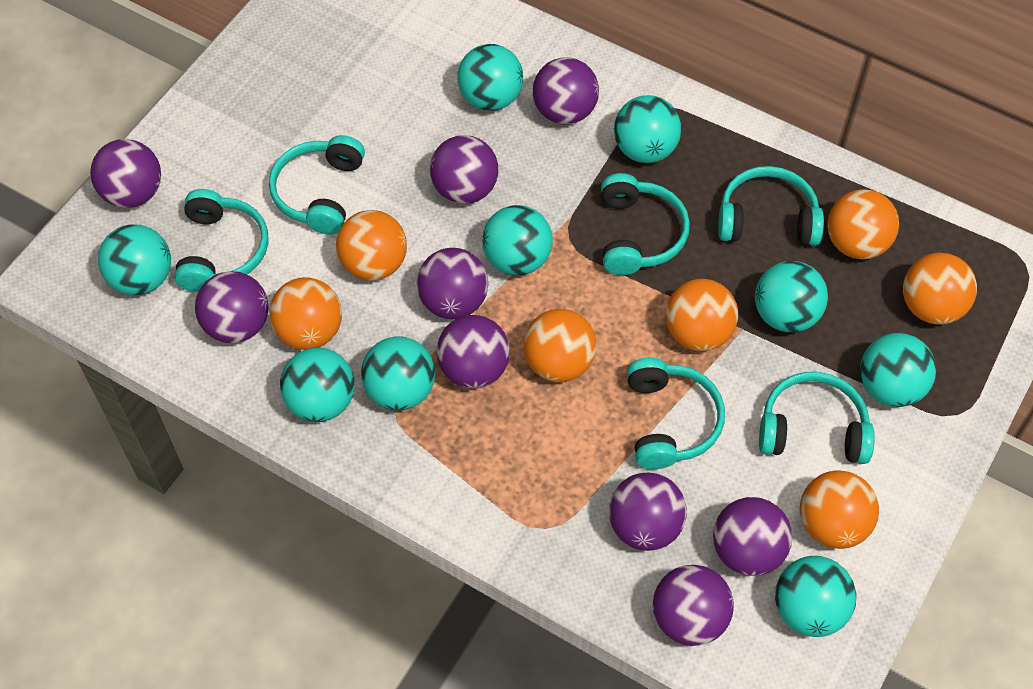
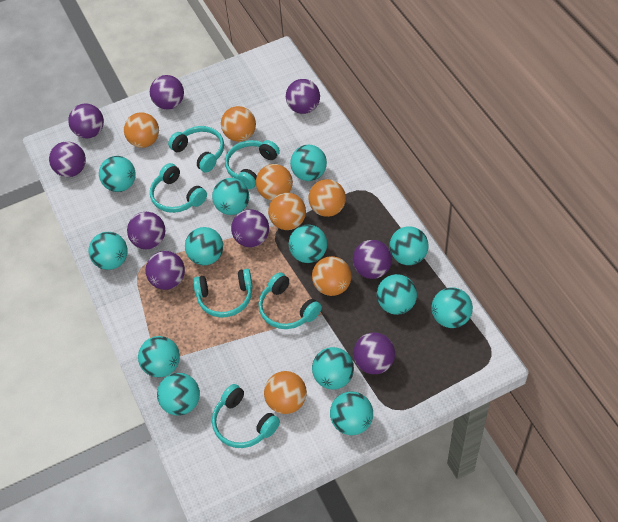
turquoise ball: 9 -> 13

